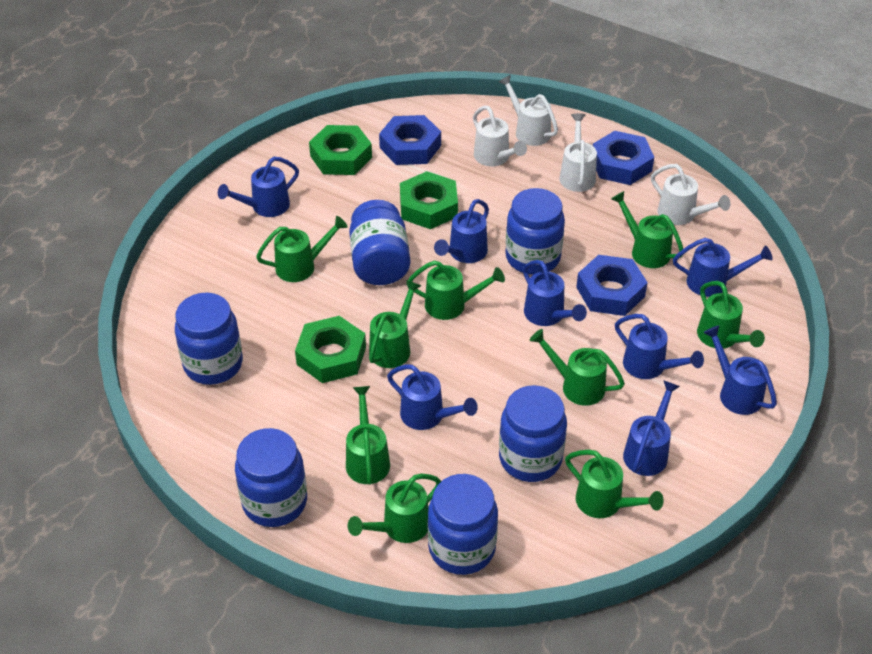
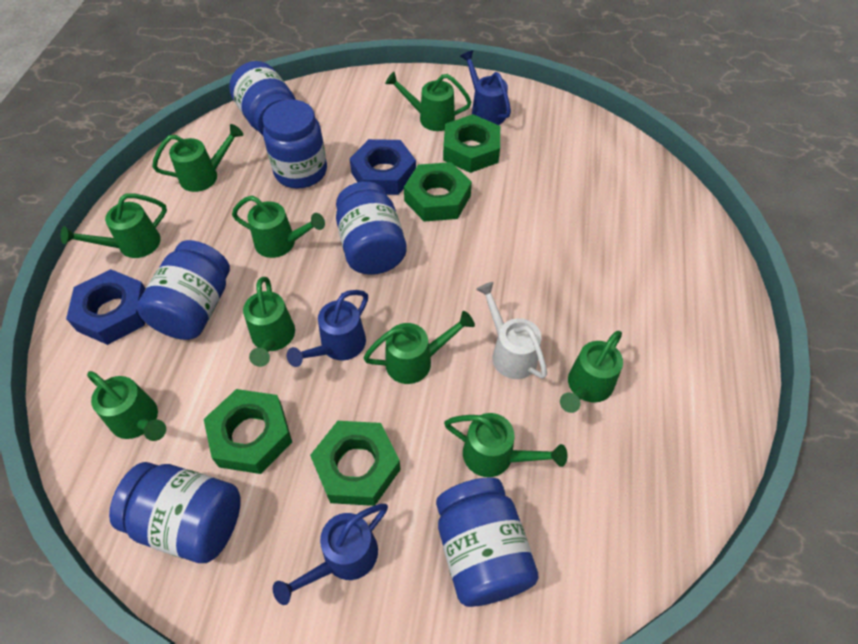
blue nut: 3 -> 2
blue watering can: 8 -> 3
green nut: 3 -> 4
white watering can: 4 -> 1

